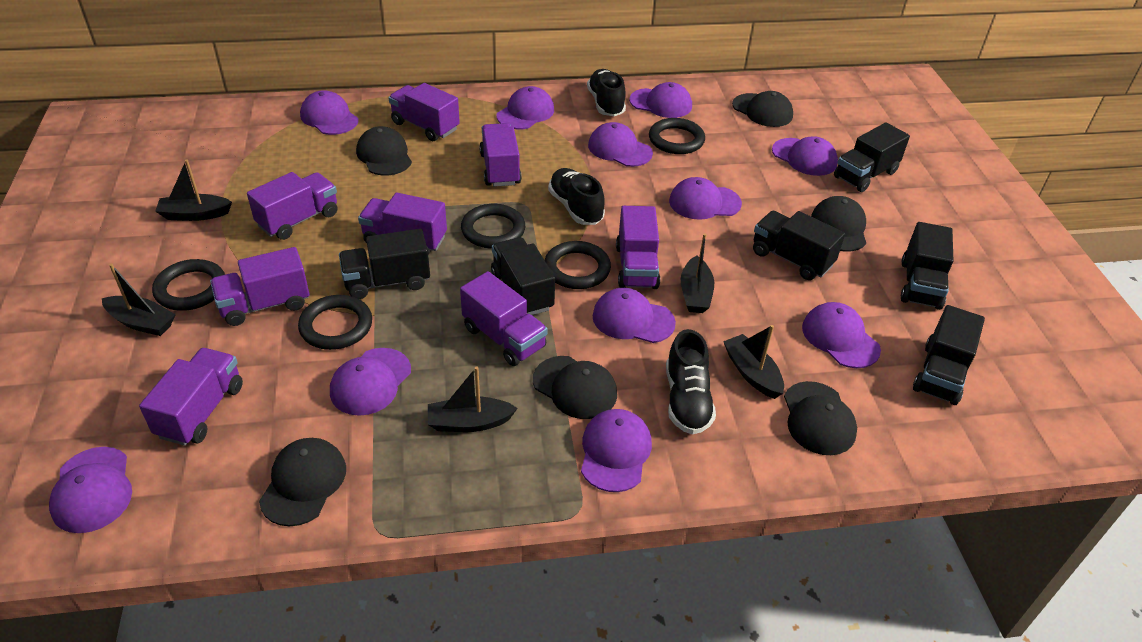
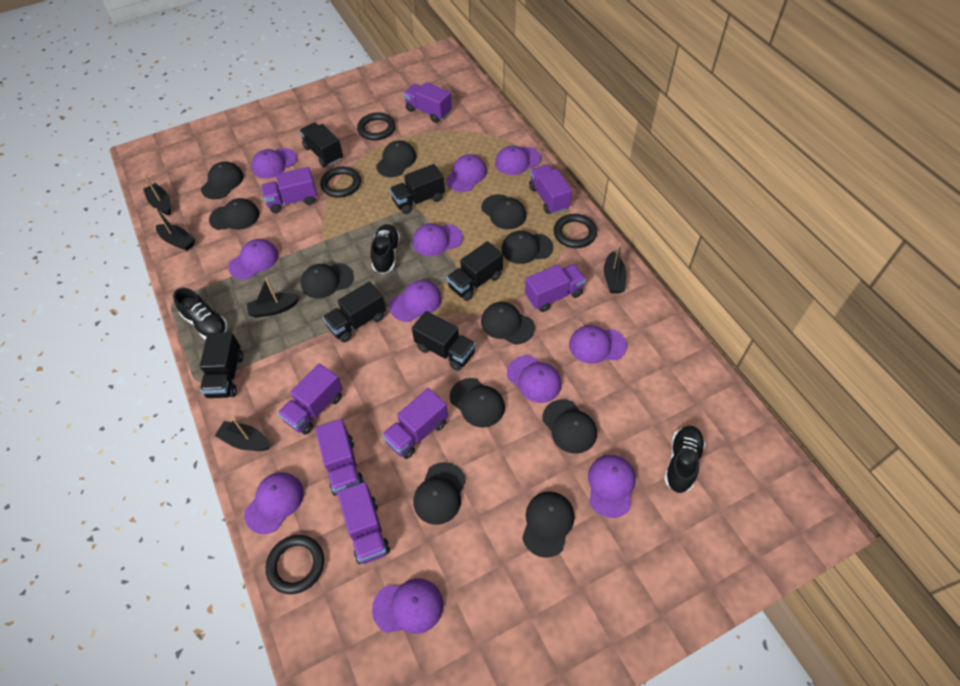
black cap: 6 -> 11
black ring: 5 -> 4

